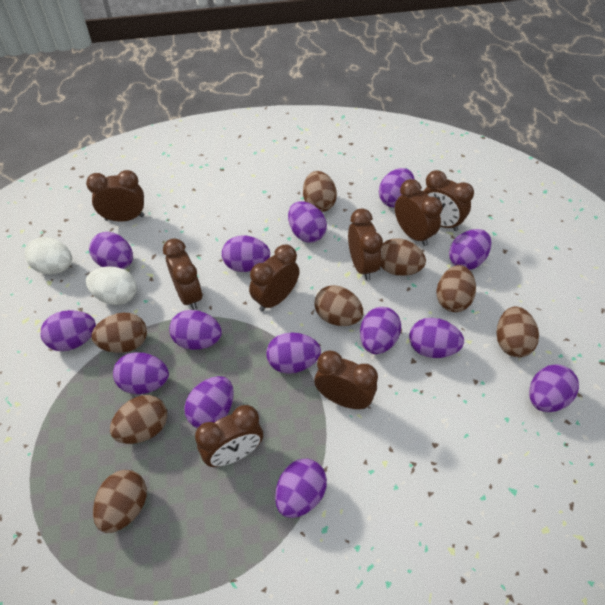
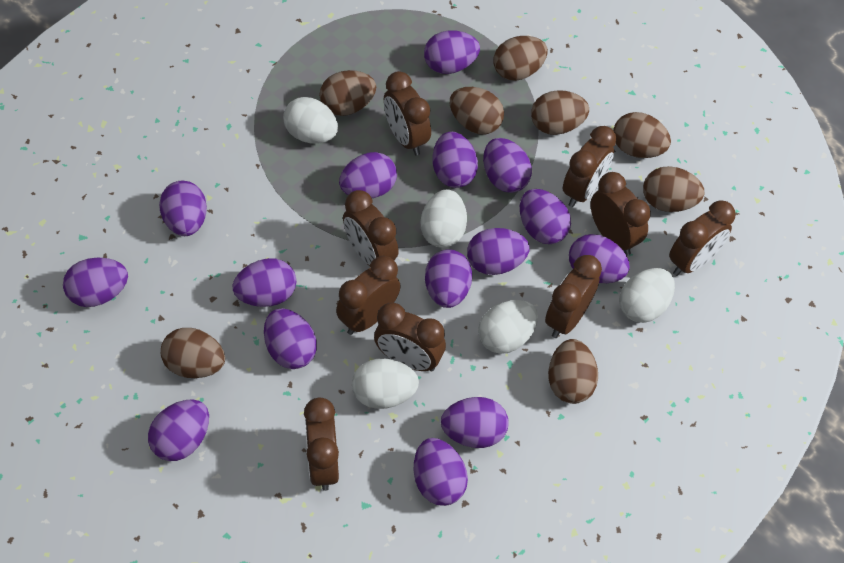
brown clock: 8 -> 9
purple egg: 14 -> 15
white egg: 2 -> 5

